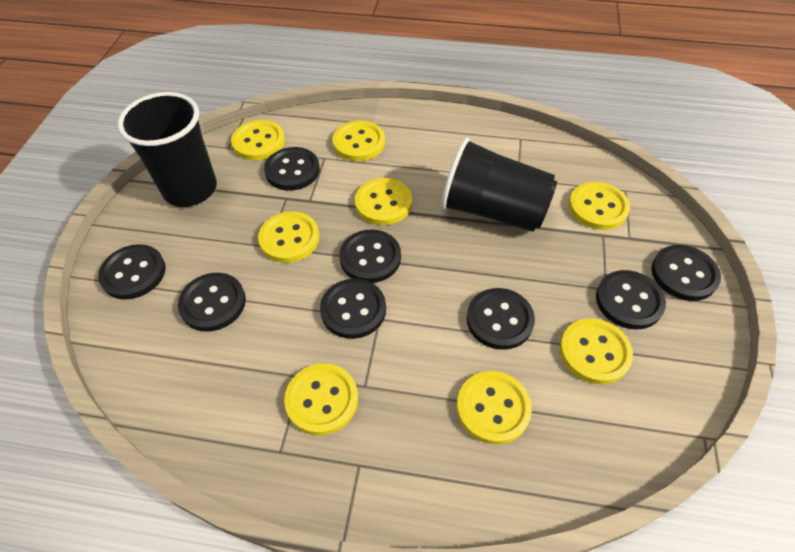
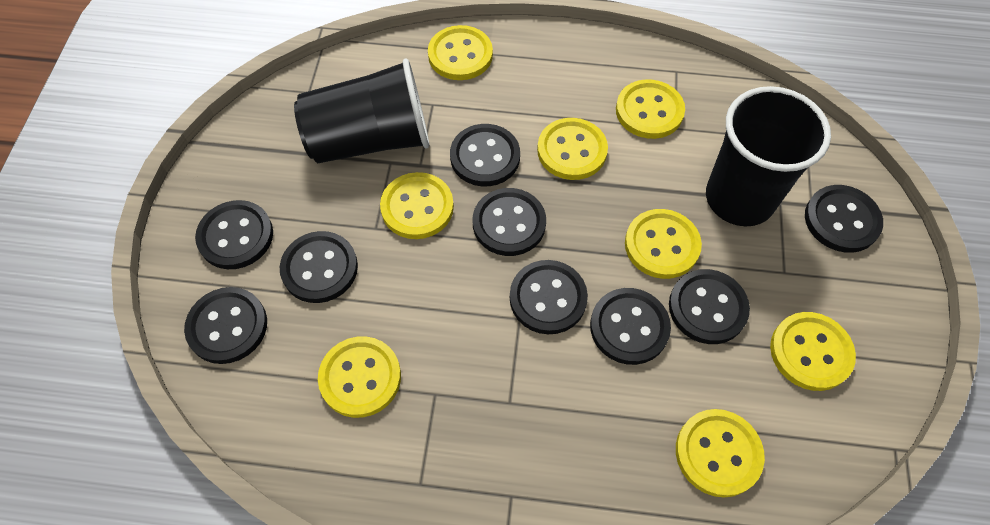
black button: 8 -> 9

